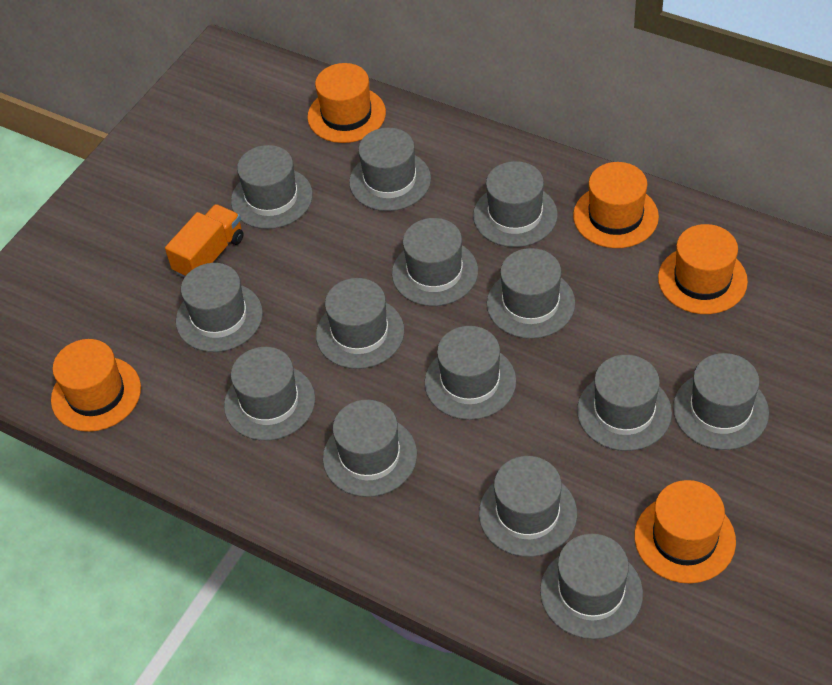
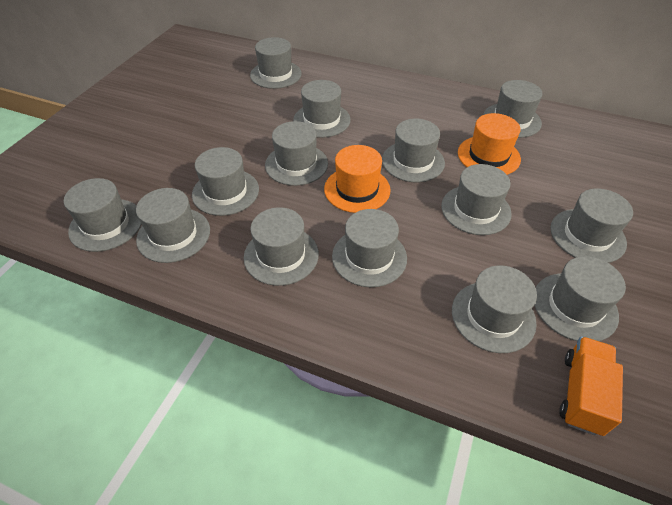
orange hat: 5 -> 2

